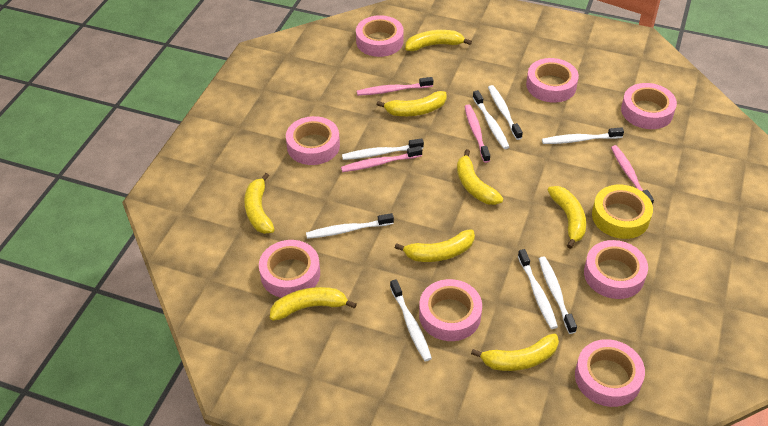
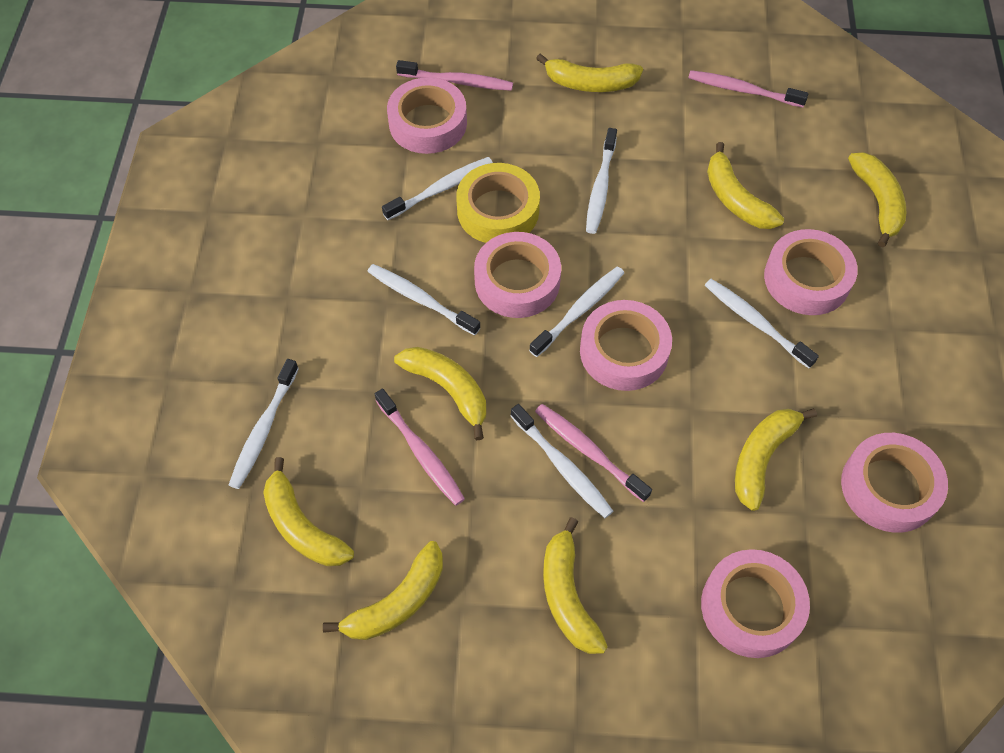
pink tape: 8 -> 6
white toothbrush: 8 -> 7

